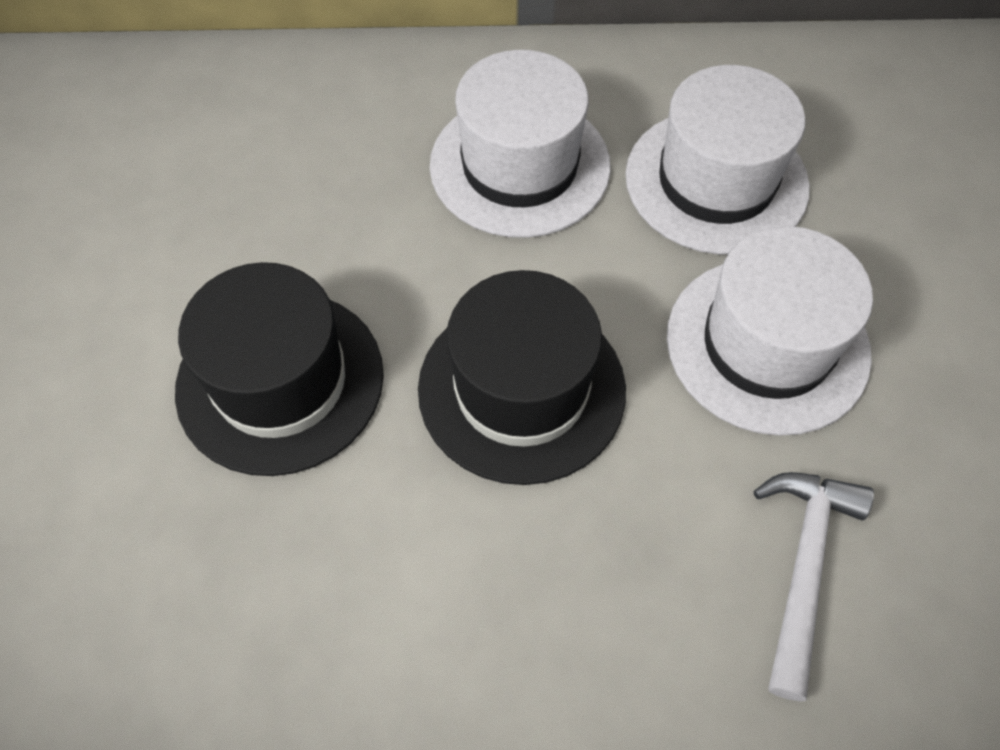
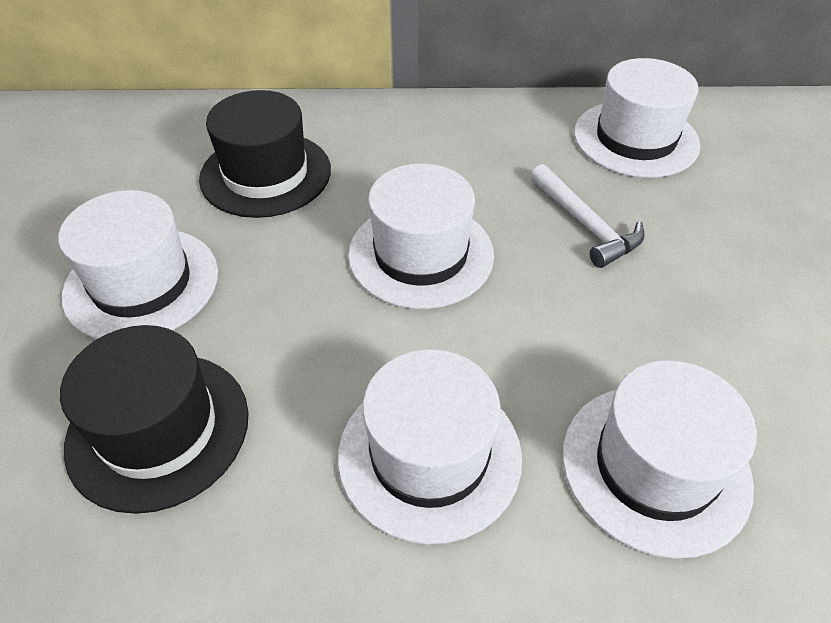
white hat: 3 -> 5

